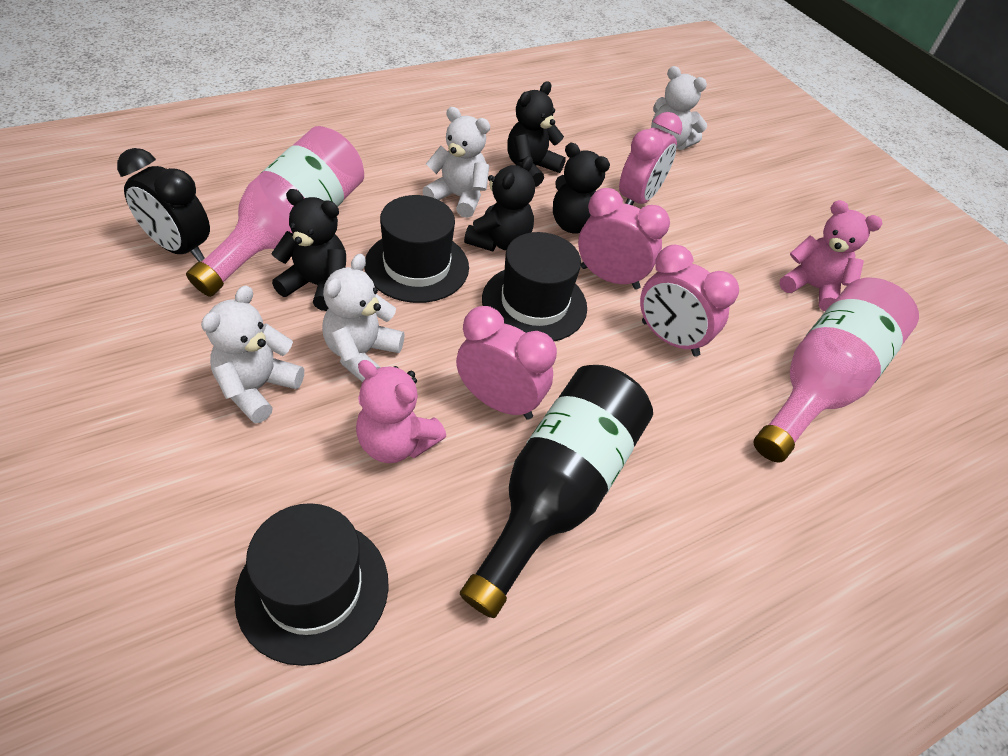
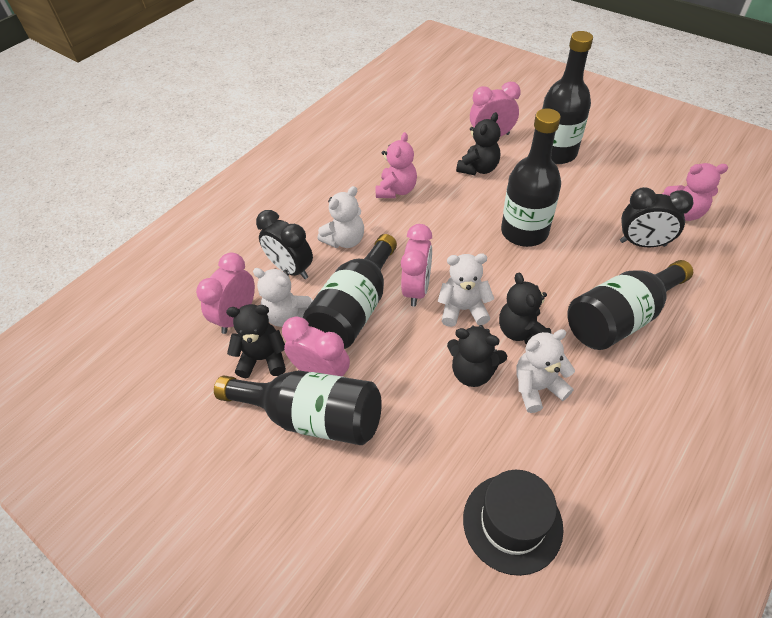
black bottle: 1 -> 5
black clock: 1 -> 2
black hat: 3 -> 1
pink bottle: 2 -> 0

